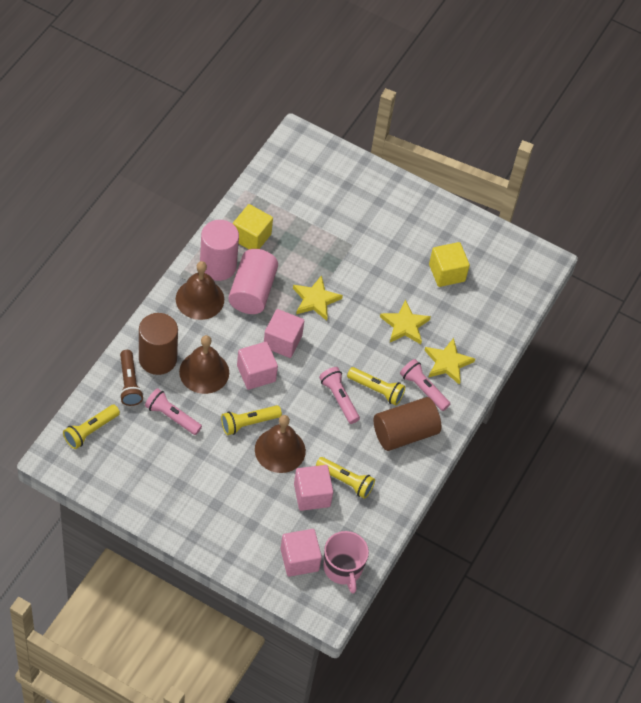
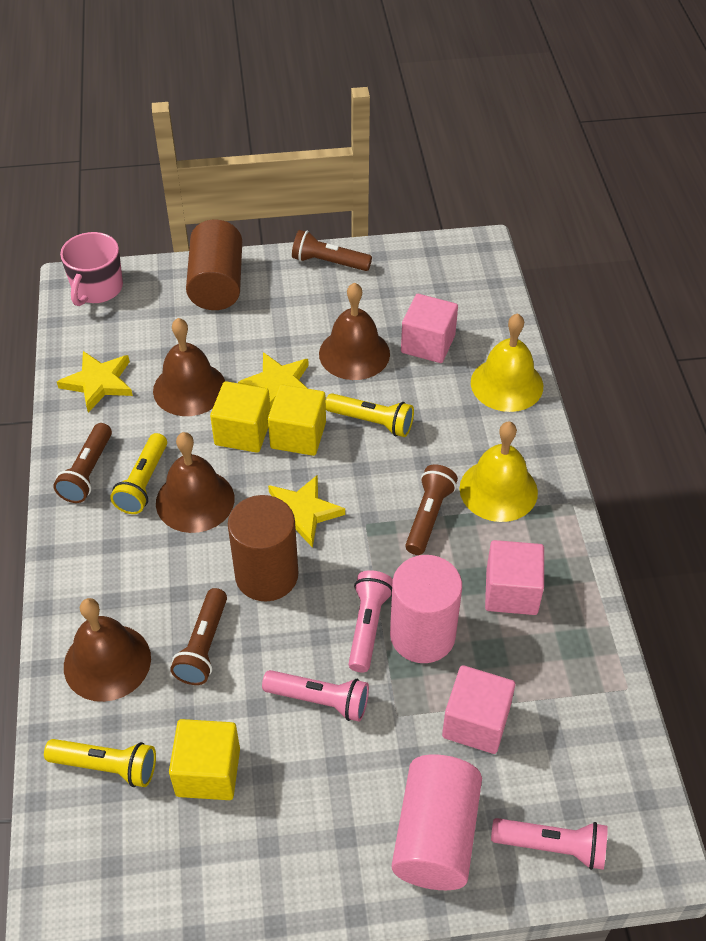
brown bell: 3 -> 4
brown flashlight: 1 -> 4
pink cube: 4 -> 3
yellow bell: 0 -> 2
yellow cube: 2 -> 3
yellow flashlight: 4 -> 3

